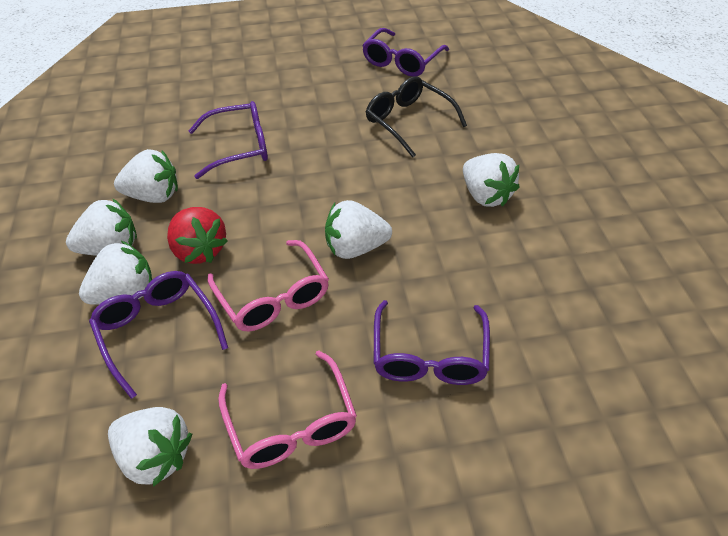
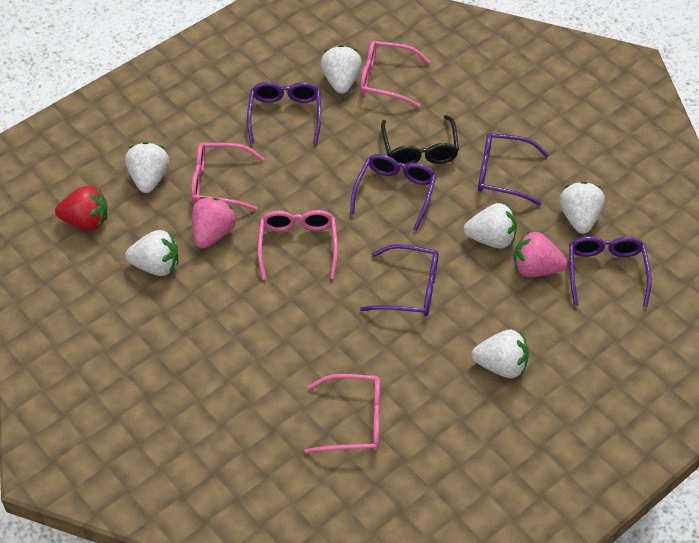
pink glasses: 2 -> 4
pink strawberry: 0 -> 2
purple glasses: 4 -> 5

